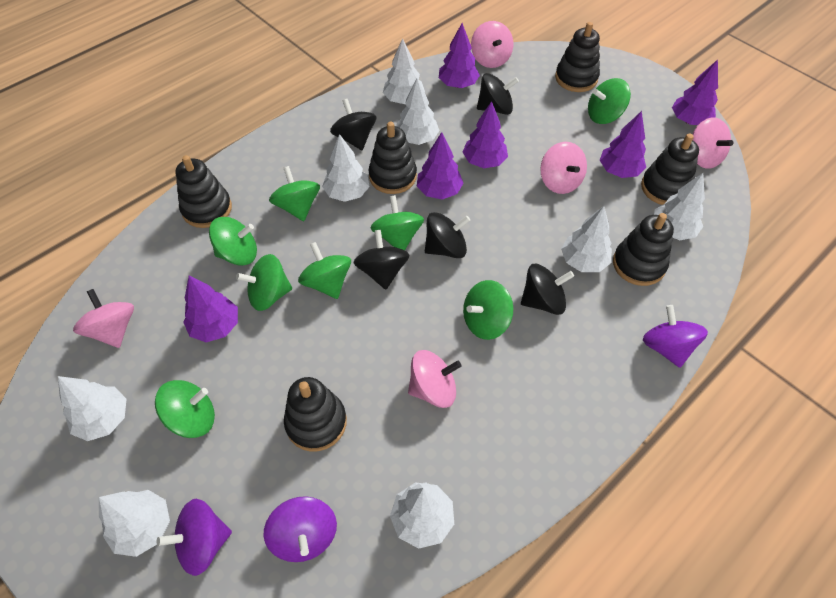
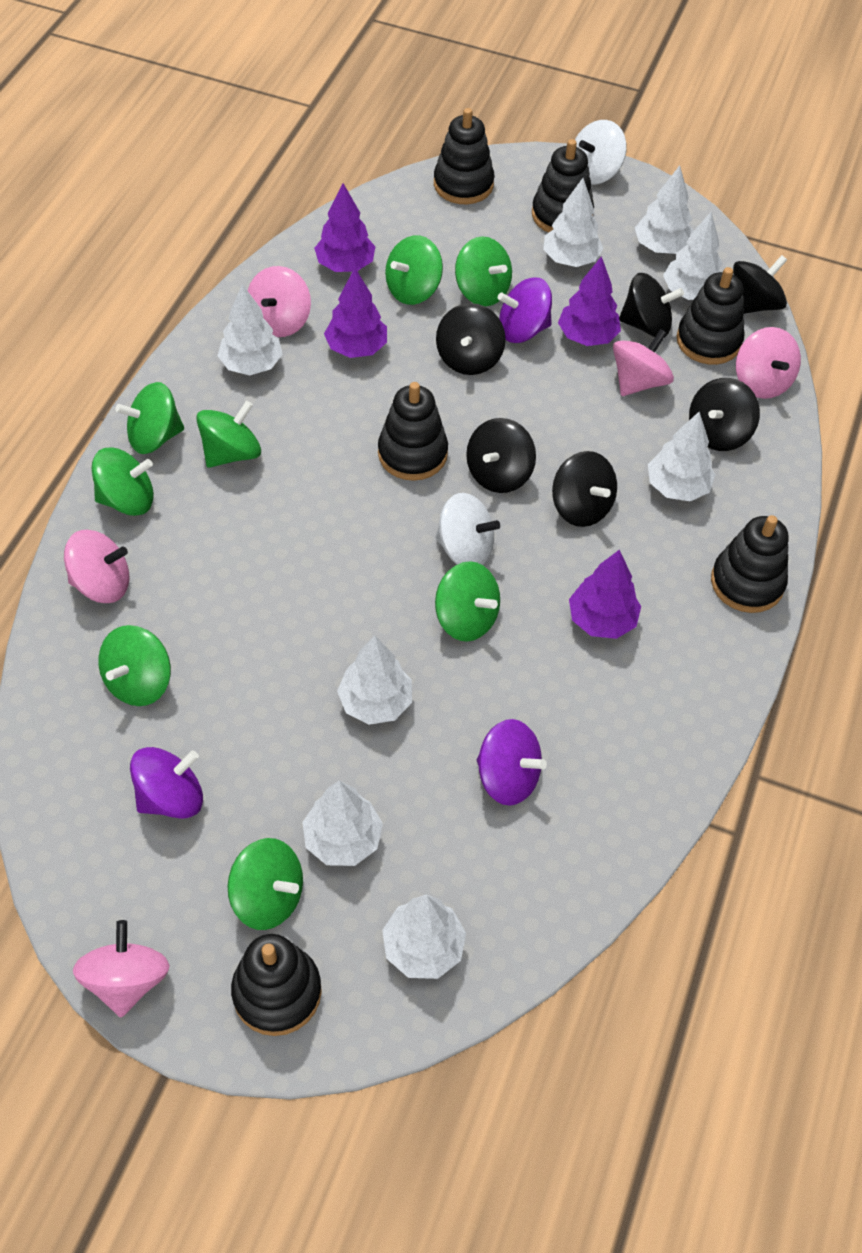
black spinning top: 5 -> 6
purple tree: 6 -> 4
white spinning top: 0 -> 2

